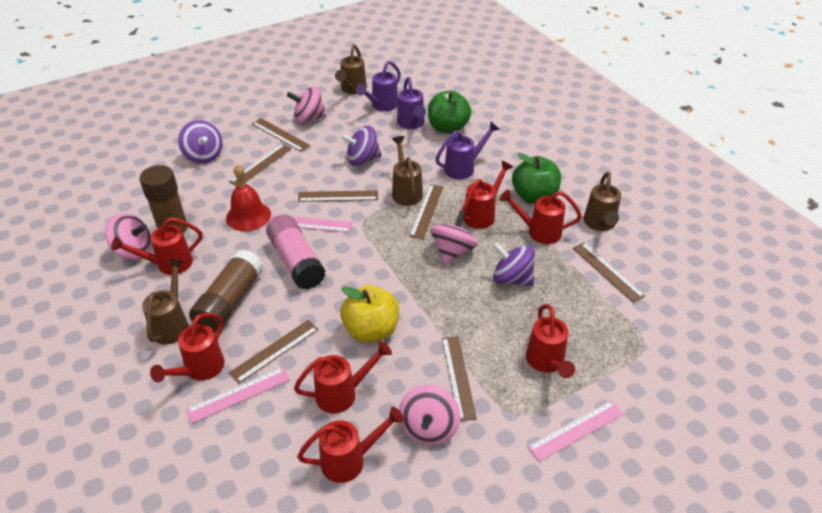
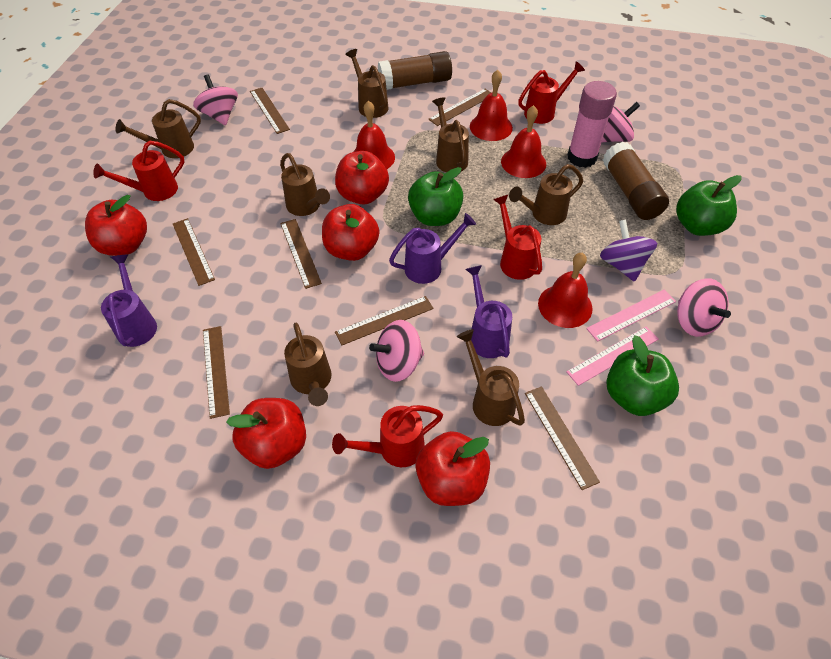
brown watering can: 4 -> 7
green apple: 2 -> 3
pink ruler: 3 -> 2
purple spinning top: 3 -> 1
red apple: 0 -> 5
red bell: 1 -> 4
red watering can: 7 -> 4
yellow apple: 1 -> 0

